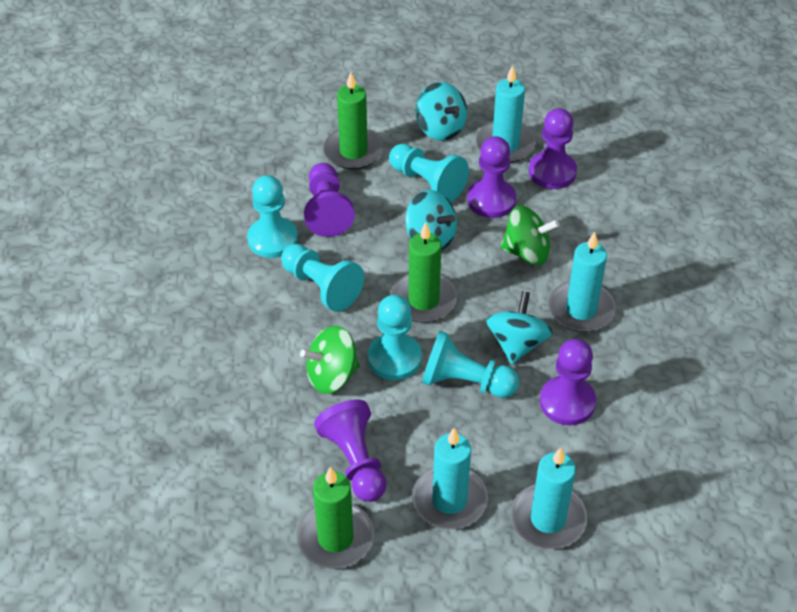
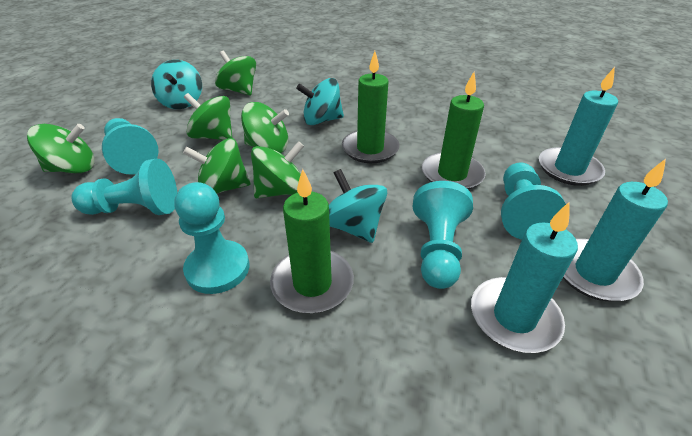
green spinning top: 2 -> 6
purple pawn: 5 -> 0
turquoise candle: 4 -> 3

